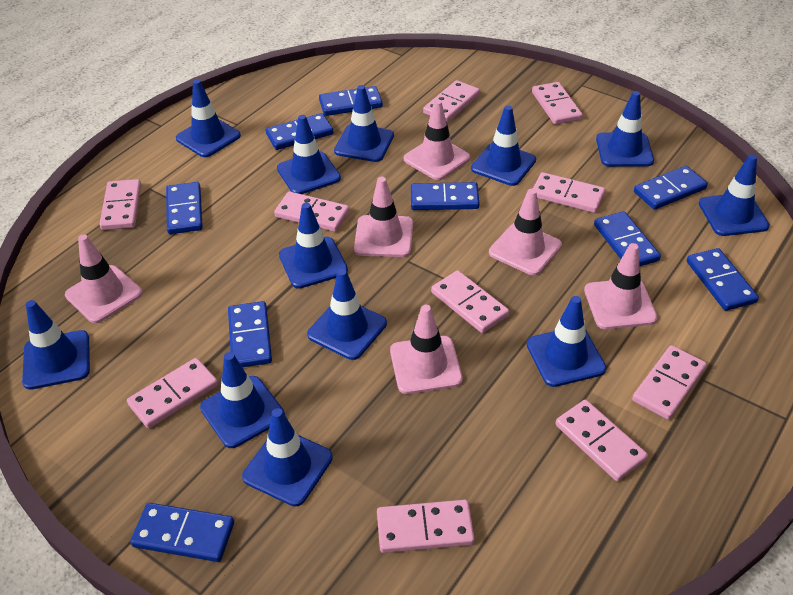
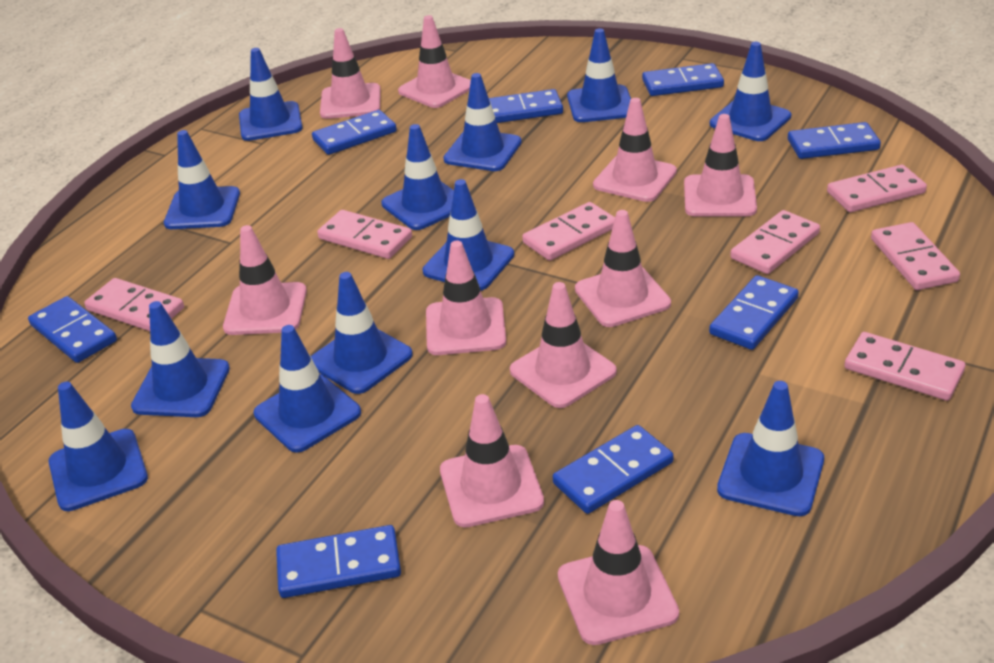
blue domino: 9 -> 8
pink domino: 10 -> 7
pink traffic cone: 6 -> 10

